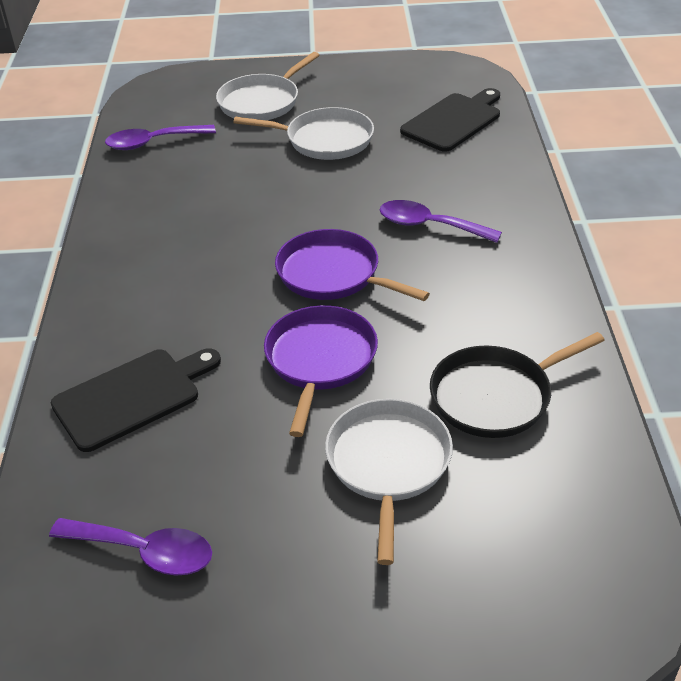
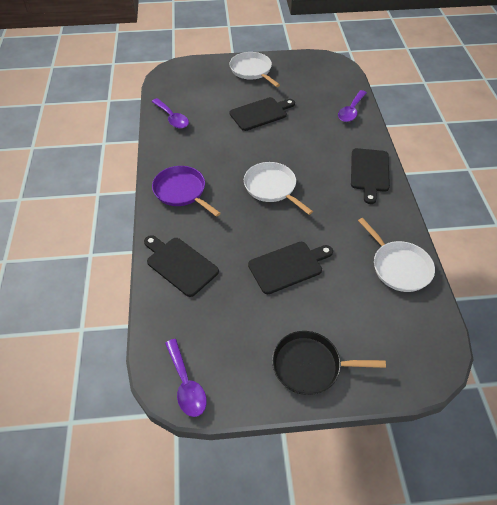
black cutting board: 2 -> 4
purple pan: 2 -> 1

